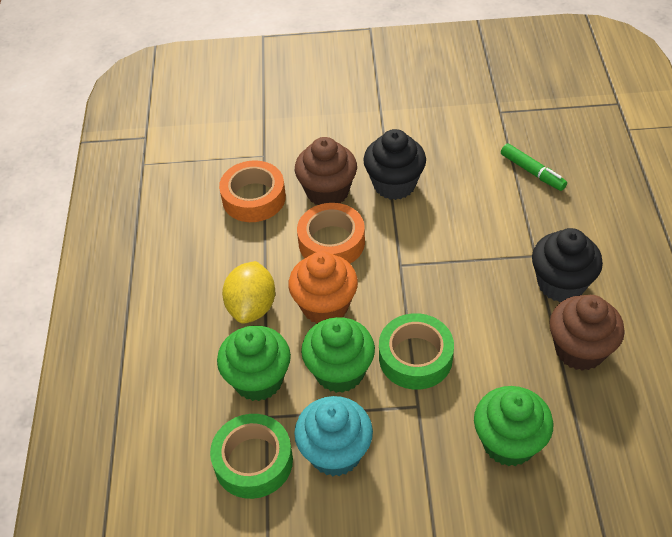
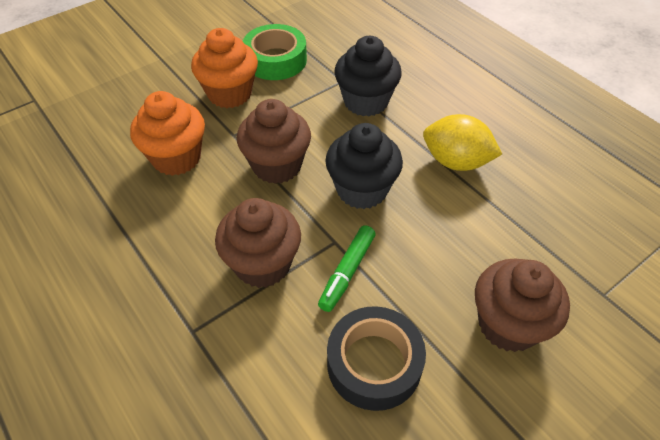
black tape: 0 -> 1
brown cupcake: 2 -> 3
green cupcake: 3 -> 0
green tape: 2 -> 1
orange cupcake: 1 -> 2
orange tape: 2 -> 0
turquoise cupcake: 1 -> 0

